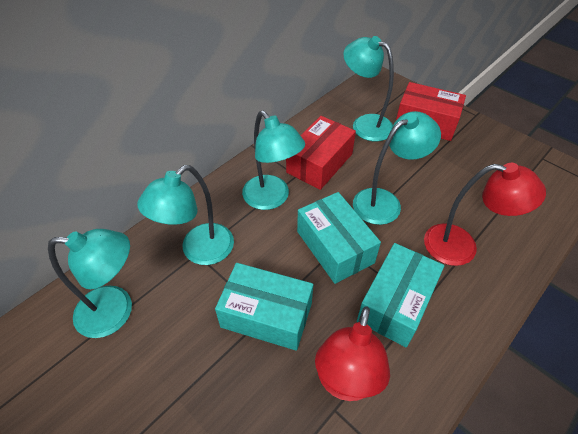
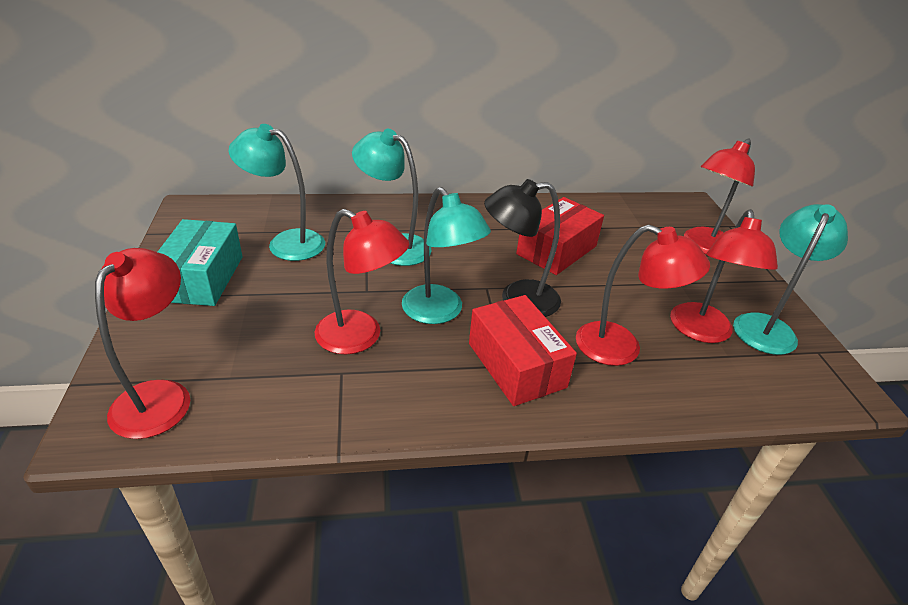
black lamp: 0 -> 1
red lamp: 2 -> 5
turquoise box: 3 -> 1
turquoise lamp: 5 -> 4

